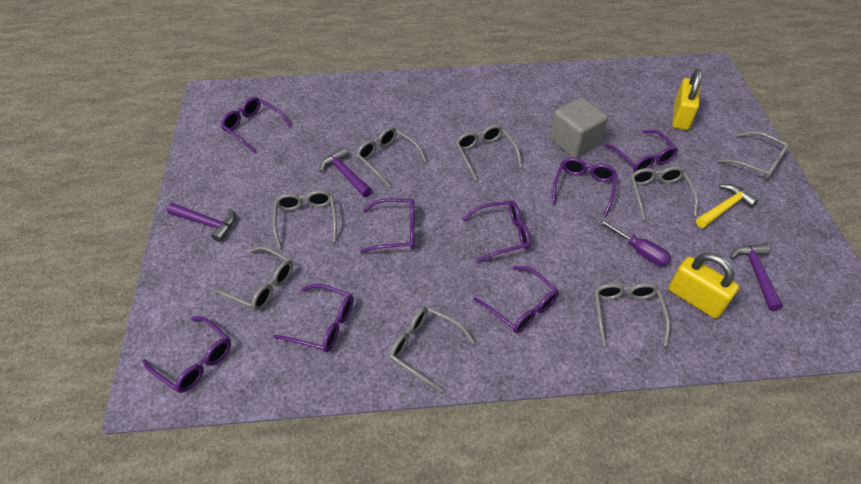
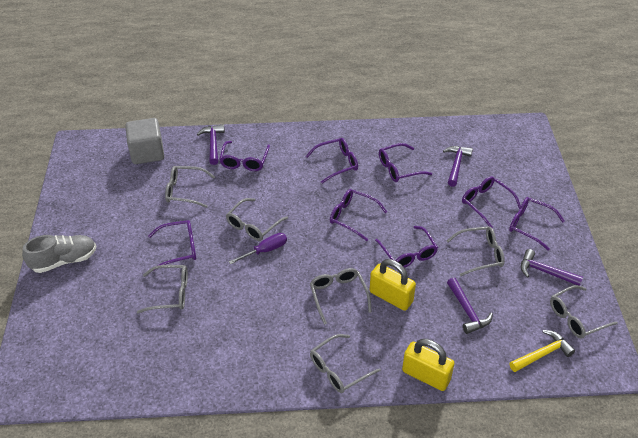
grey glasses: 8 -> 7
grey shoe: 0 -> 1
purple hammer: 3 -> 4

